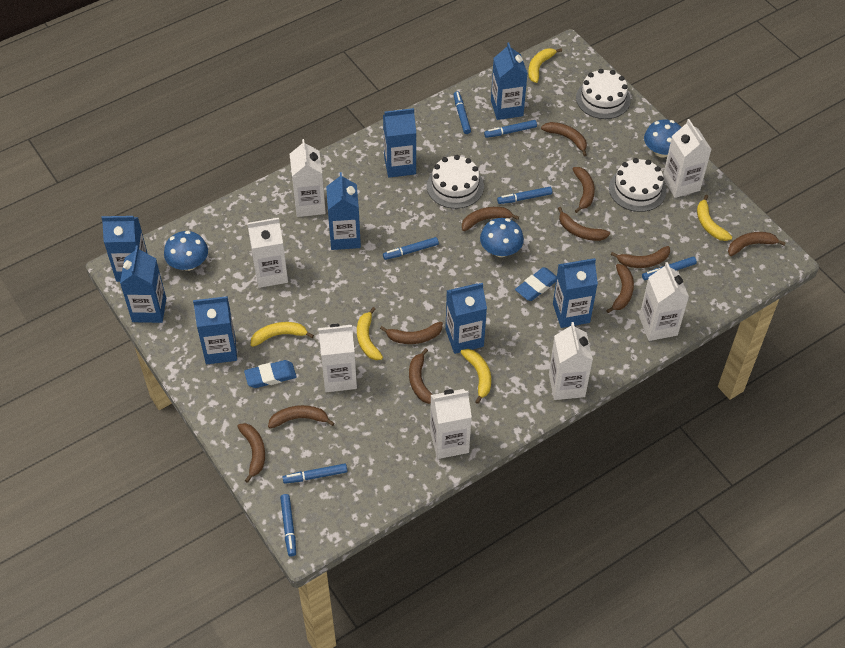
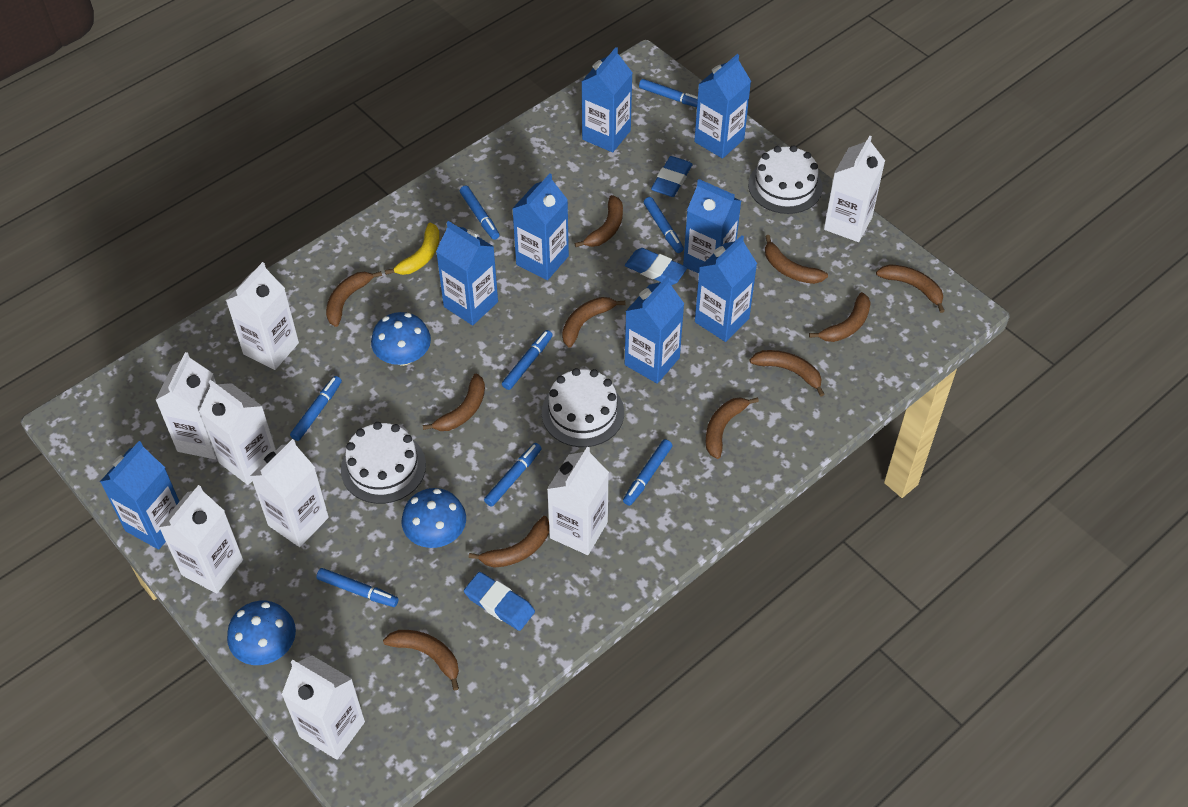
blue eraser: 2 -> 3
blue marker: 7 -> 8
white carton: 7 -> 8
yellow banana: 5 -> 1

